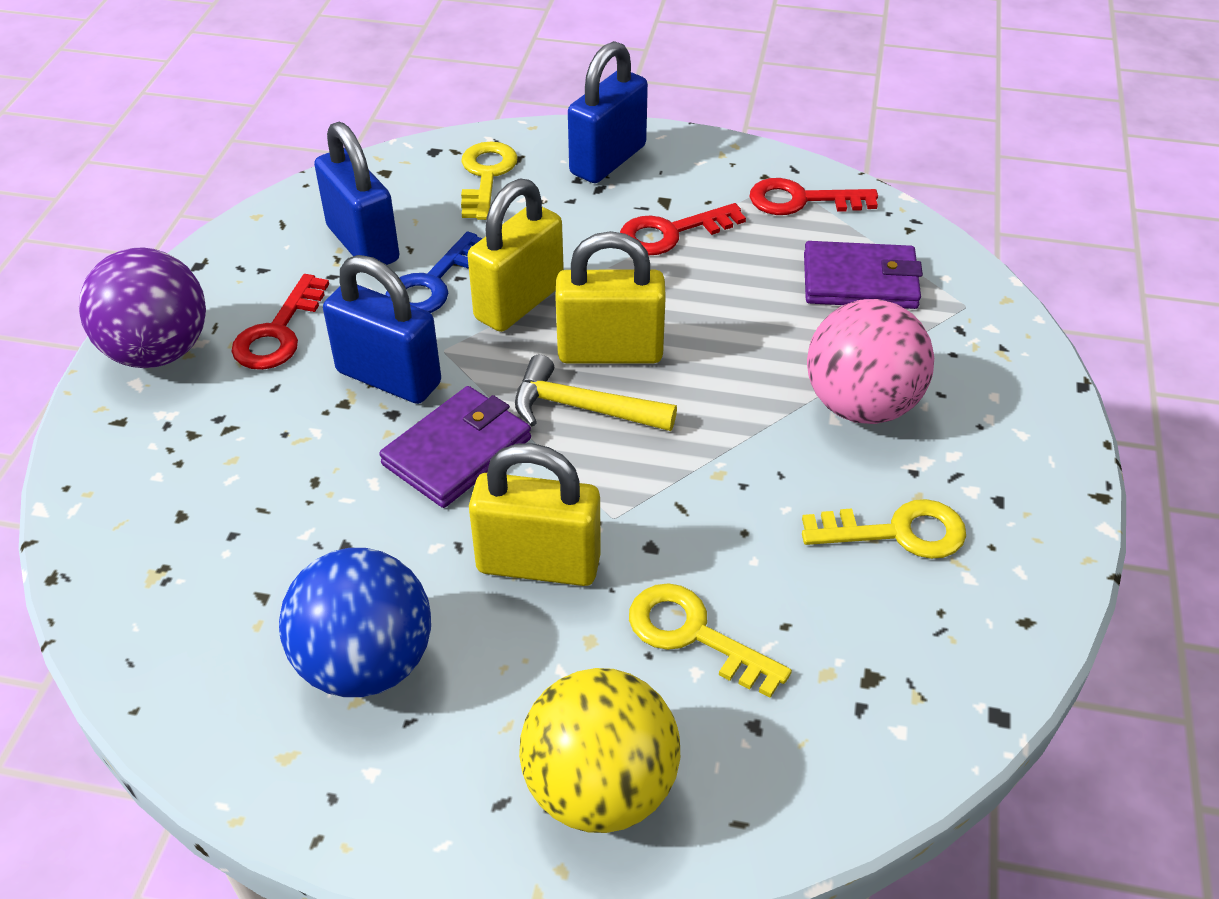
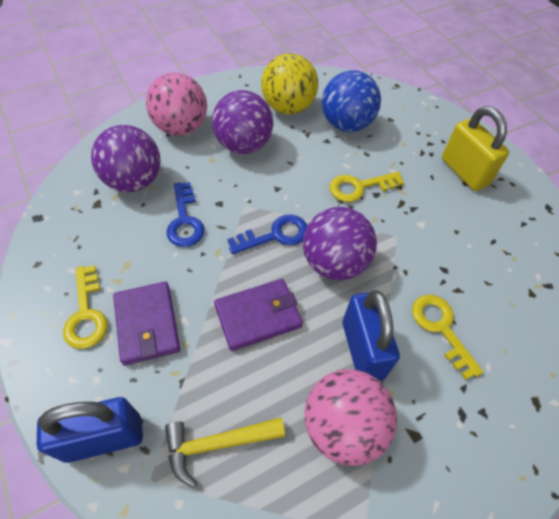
blue key: 1 -> 2
blue padlock: 3 -> 2
pink ball: 1 -> 2
purple ball: 1 -> 3
red key: 3 -> 0
yellow padlock: 3 -> 1

